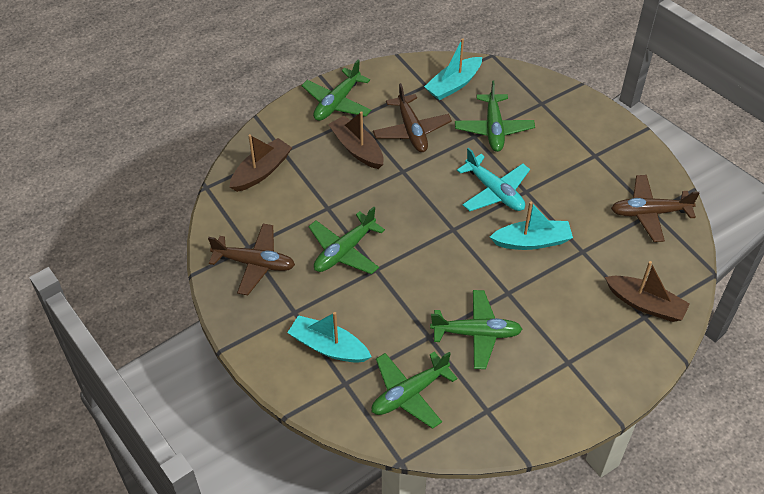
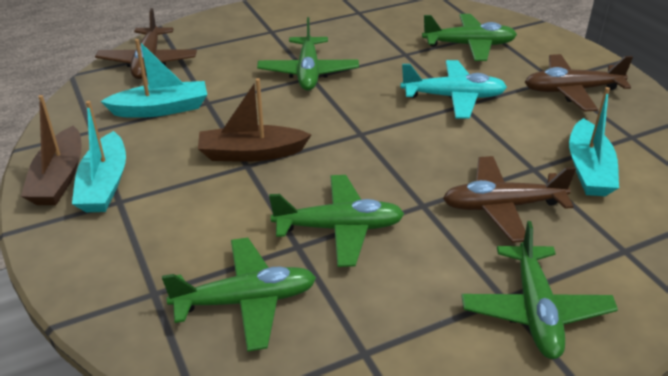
brown boat: 3 -> 2

